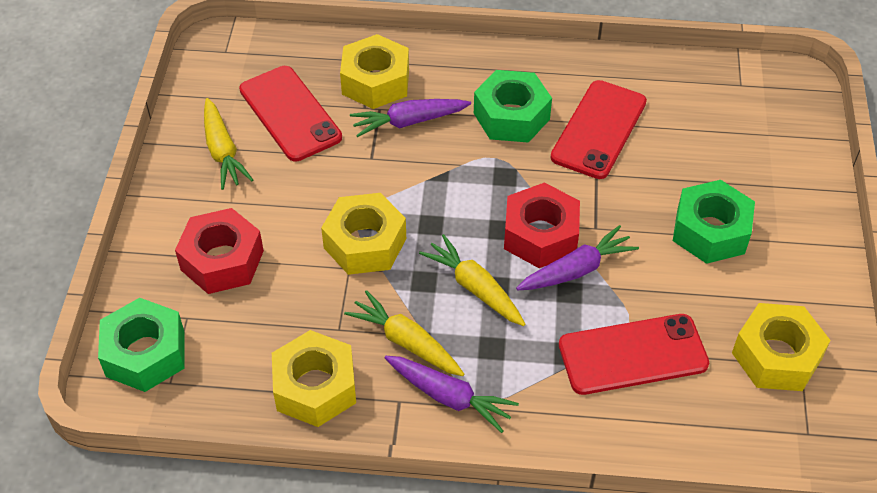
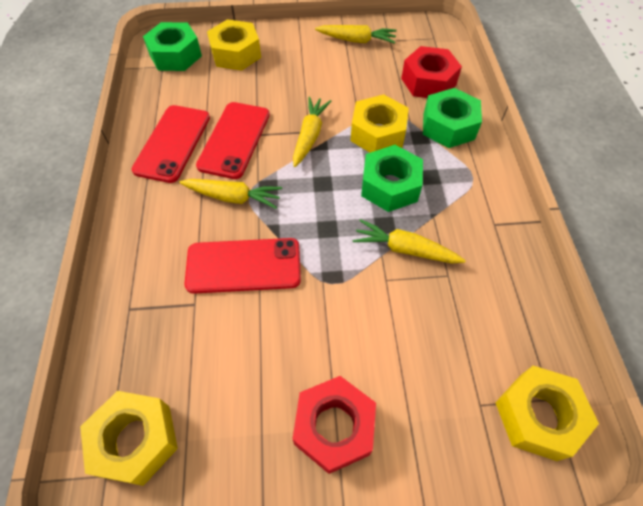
purple carrot: 3 -> 0
yellow carrot: 3 -> 4

